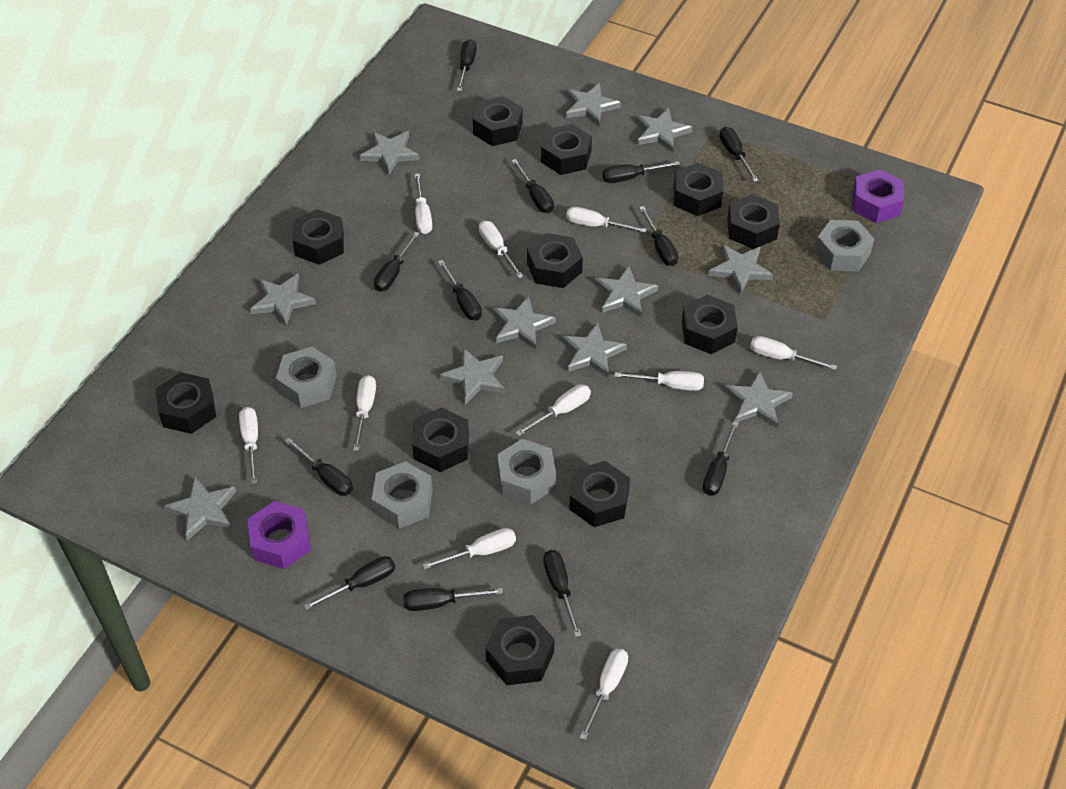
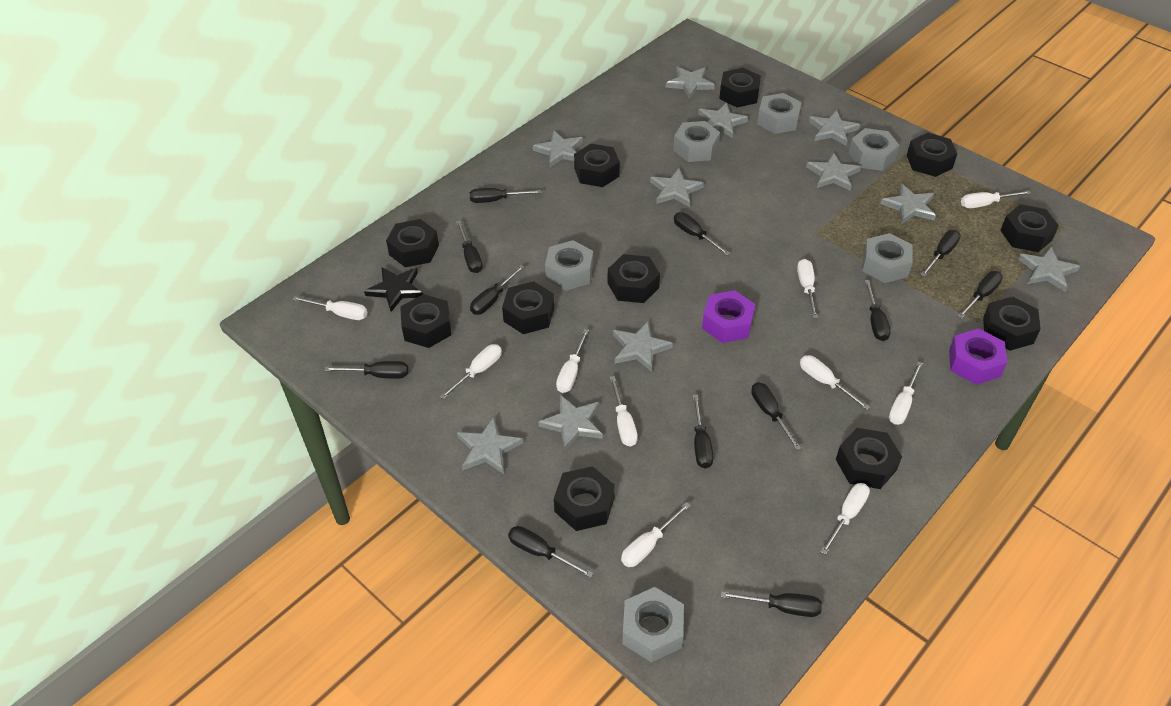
black star: 0 -> 1
grey nut: 4 -> 6

